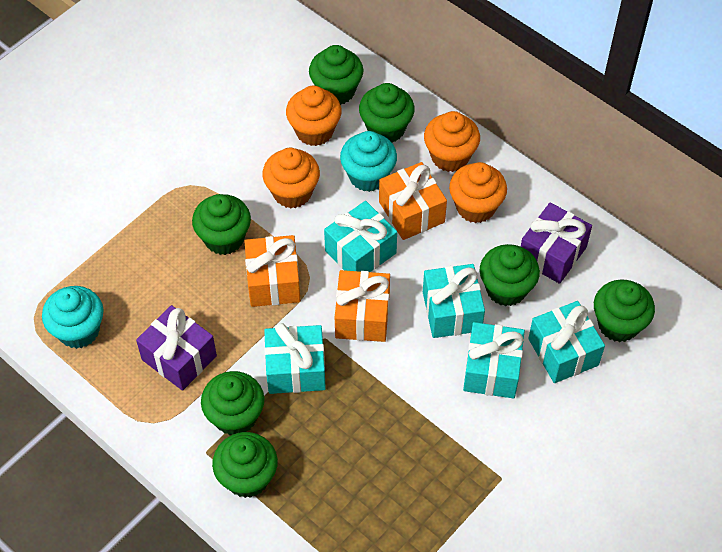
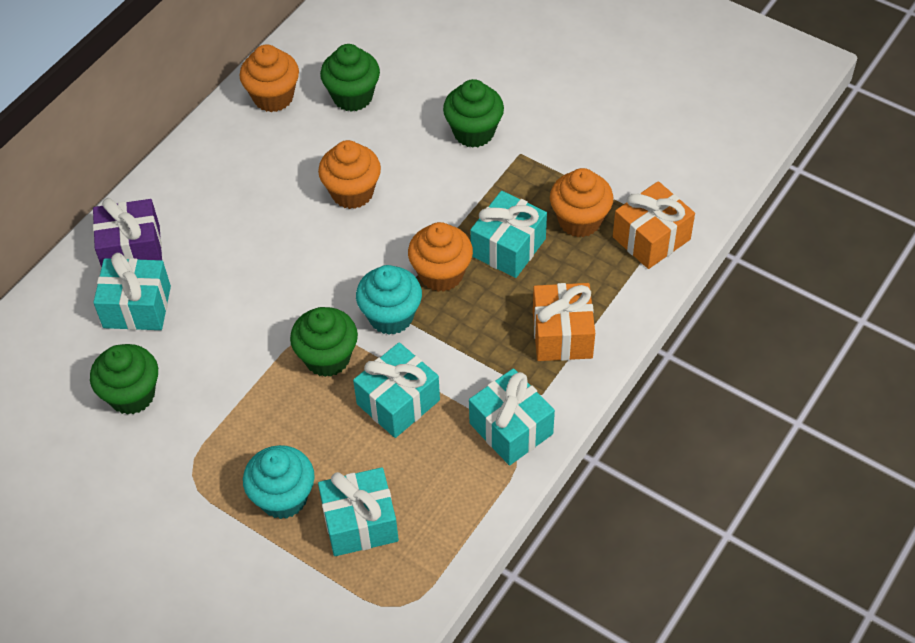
green cupcake: 7 -> 4
orange gift: 3 -> 2
purple gift: 2 -> 1

